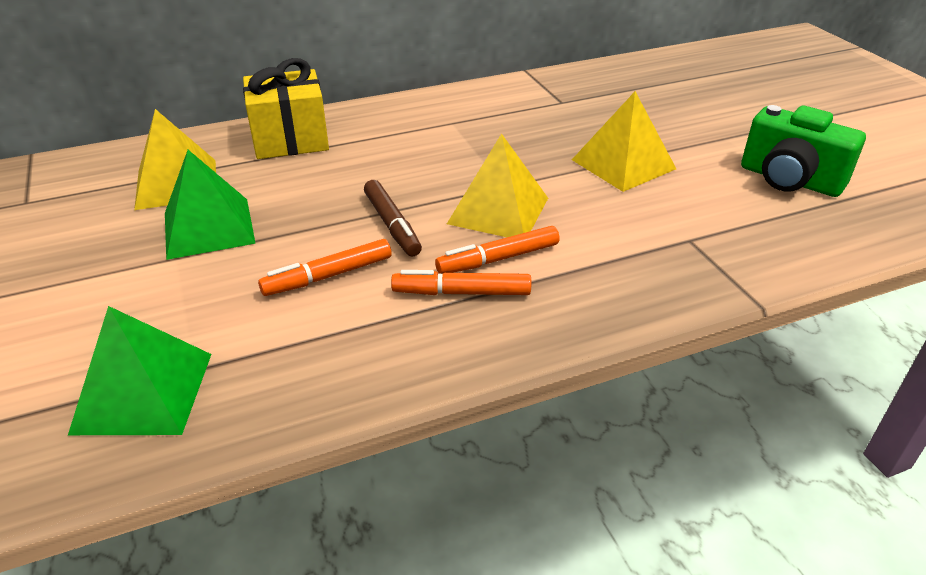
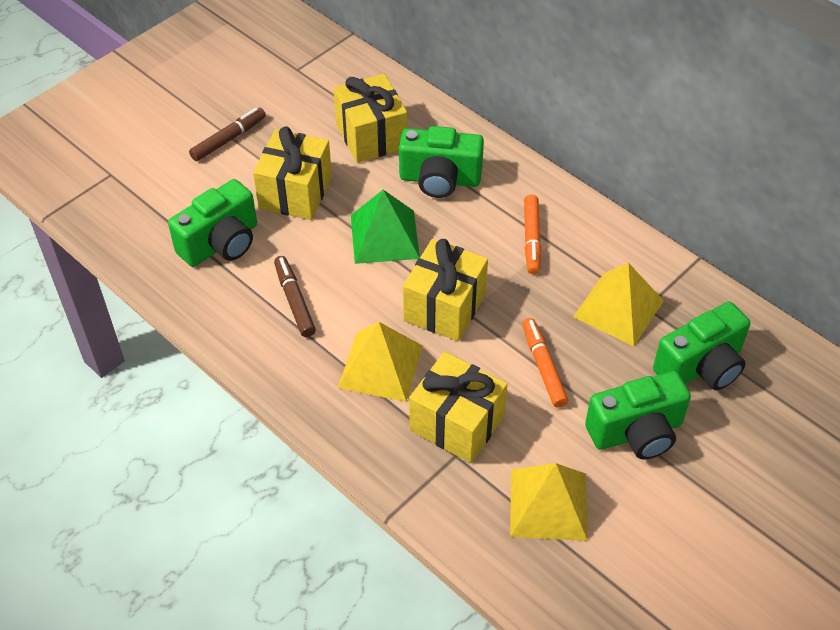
brown marker: 1 -> 2
green camera: 1 -> 4
green pyramid: 2 -> 1
orange marker: 3 -> 2
yellow gift: 1 -> 4

